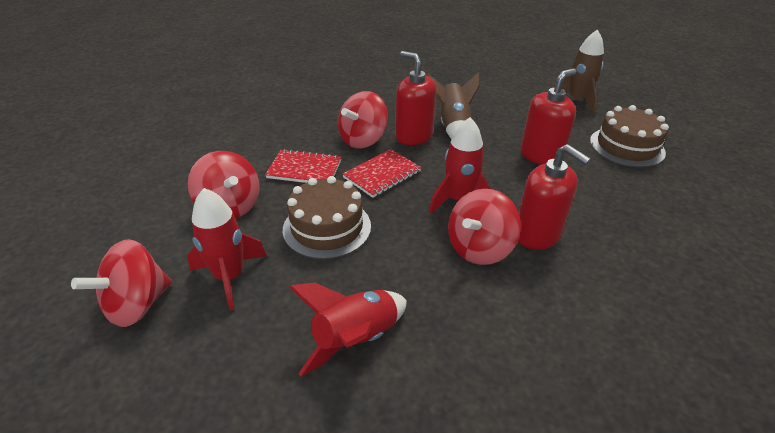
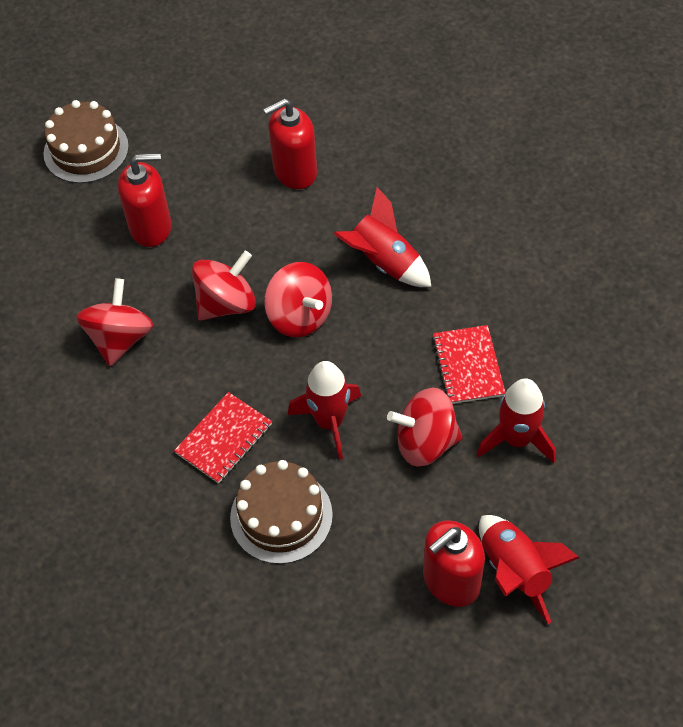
brown rocket: 2 -> 0
red rocket: 3 -> 4

